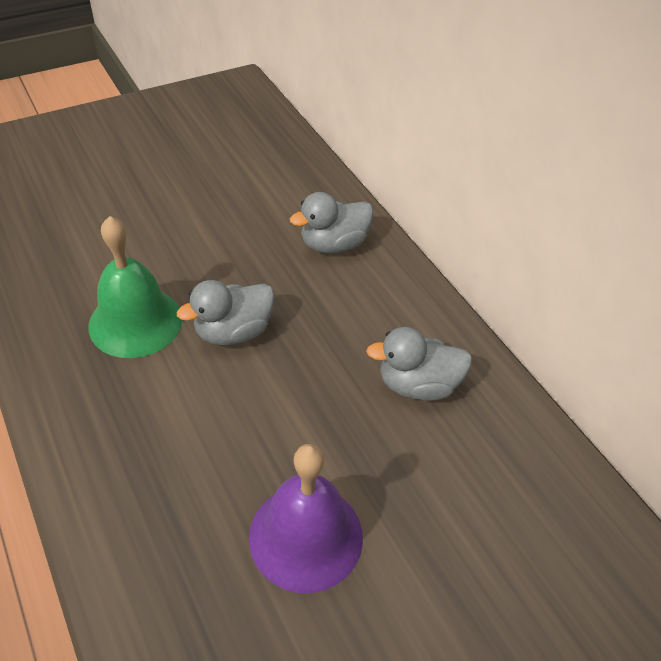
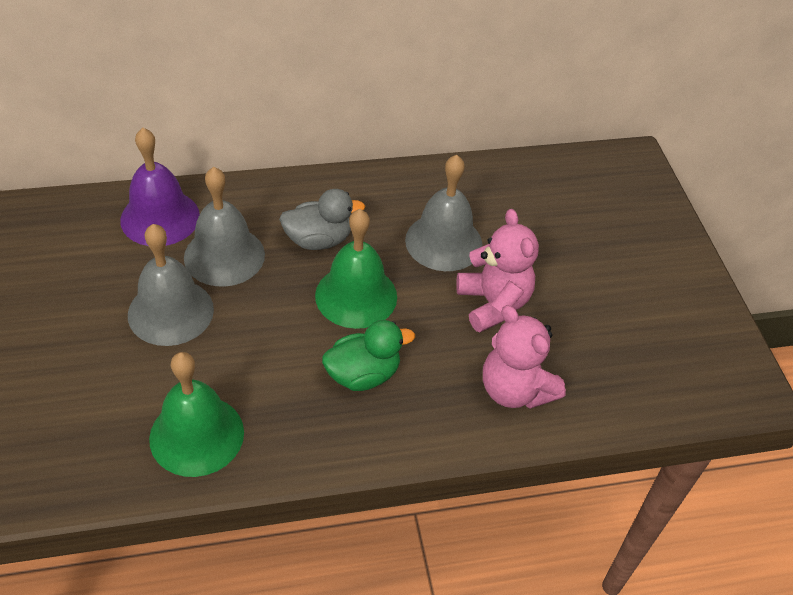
green bell: 1 -> 2
green duck: 0 -> 1
grey bell: 0 -> 3
grey duck: 3 -> 1
pink teddy bear: 0 -> 2

